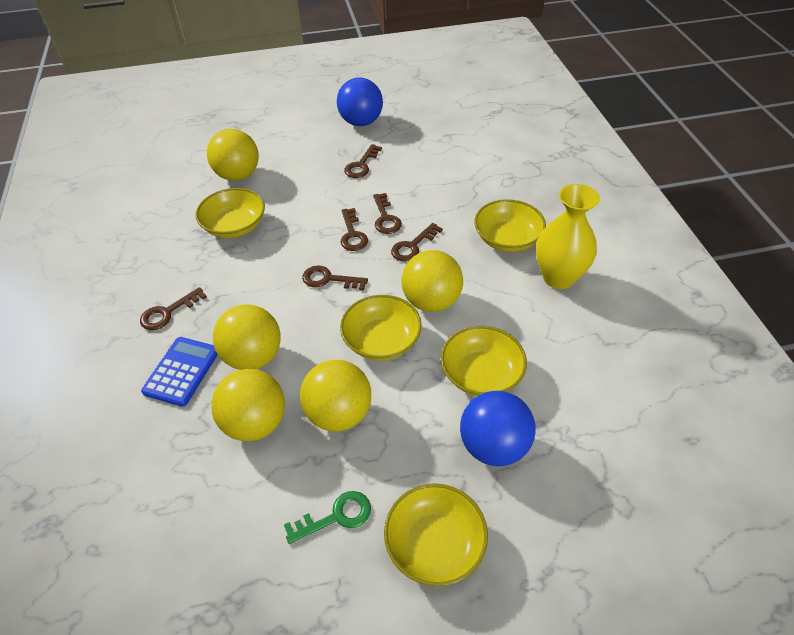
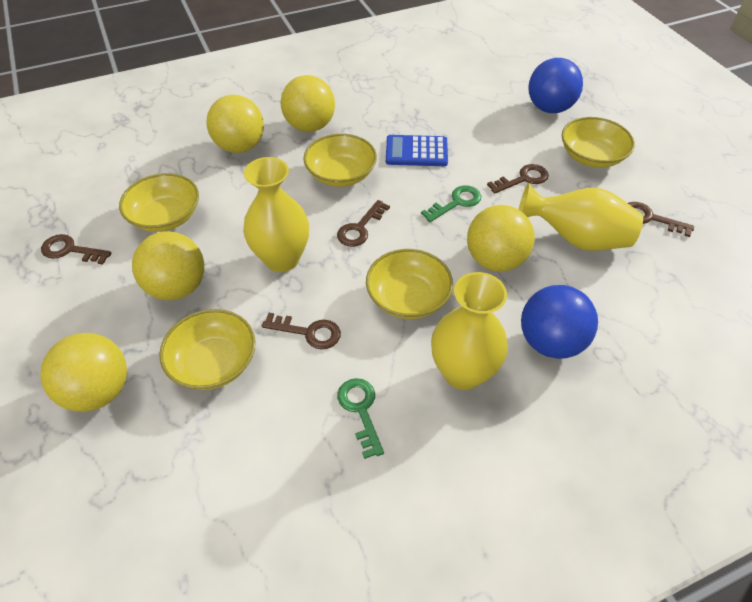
brown key: 6 -> 5
green key: 1 -> 2
yellow vase: 1 -> 3

